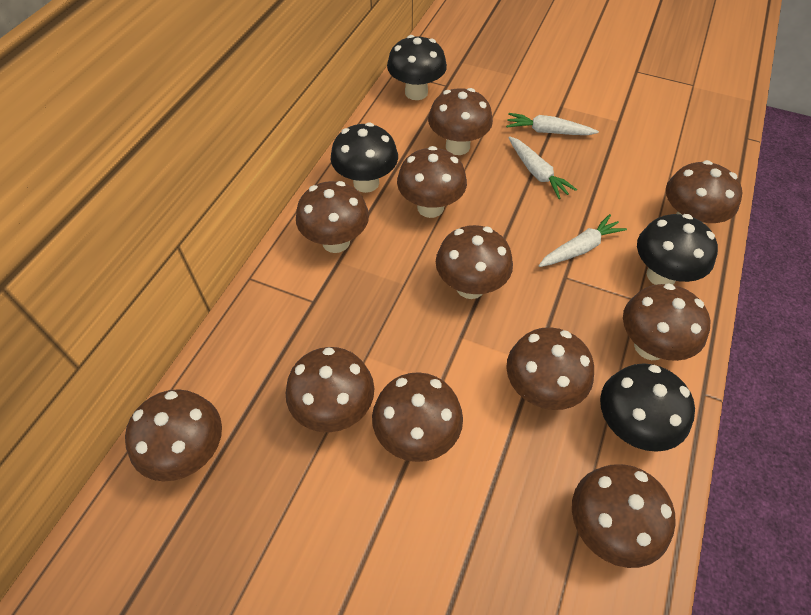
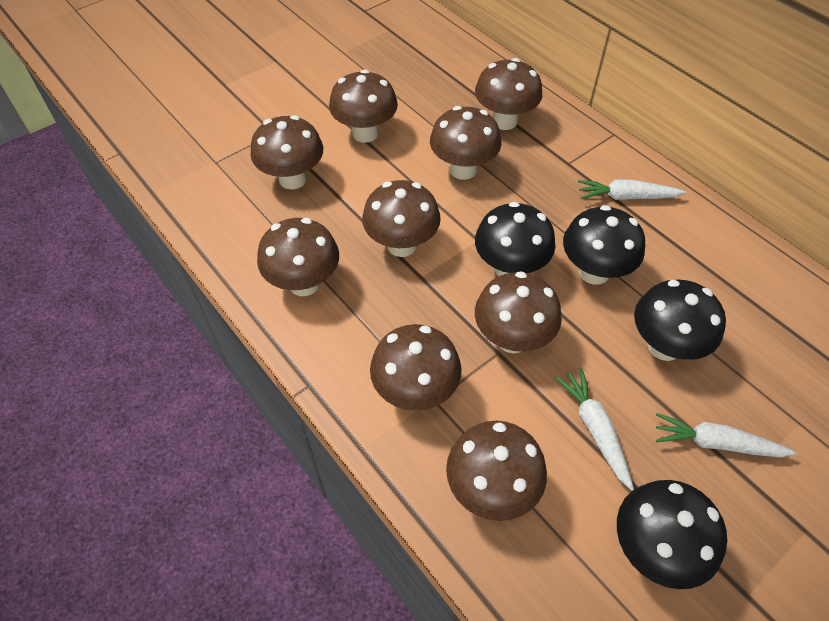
brown mushroom: 11 -> 9

